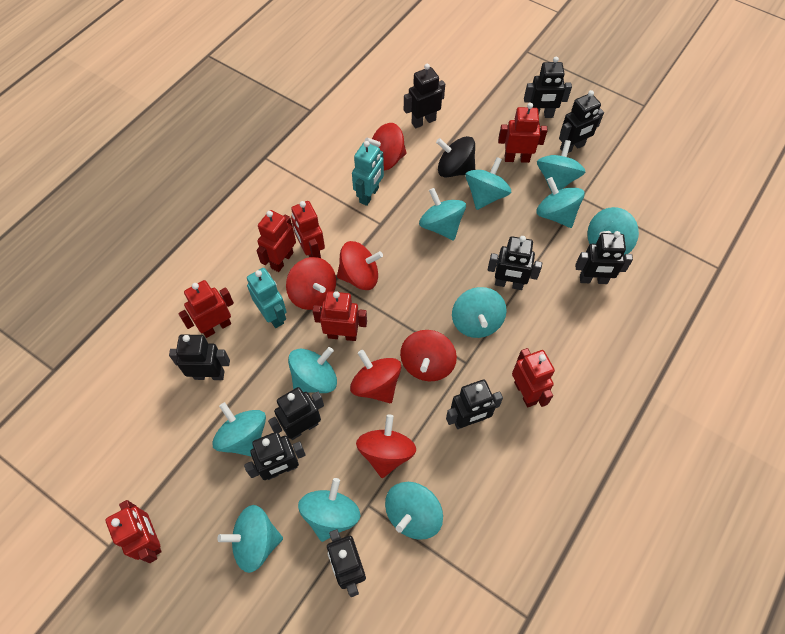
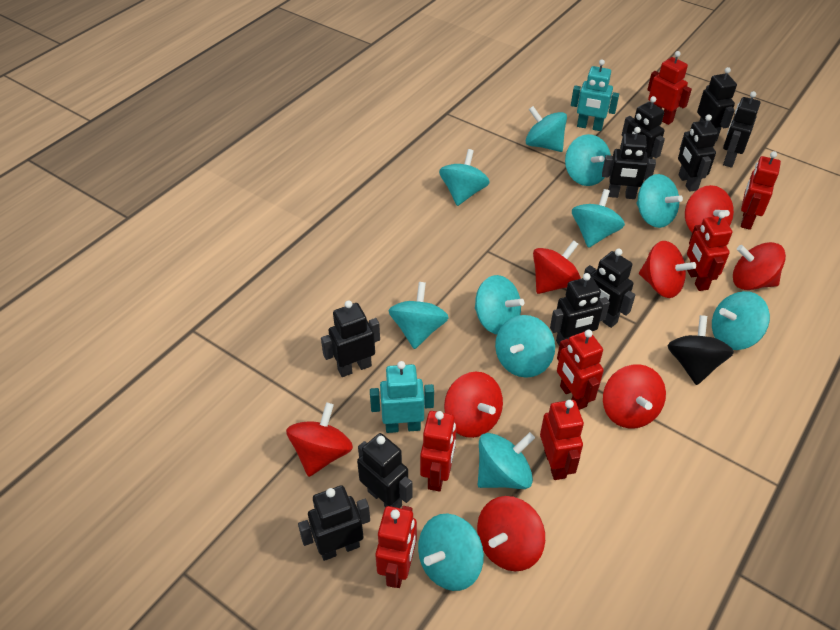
red spinning top: 6 -> 8

